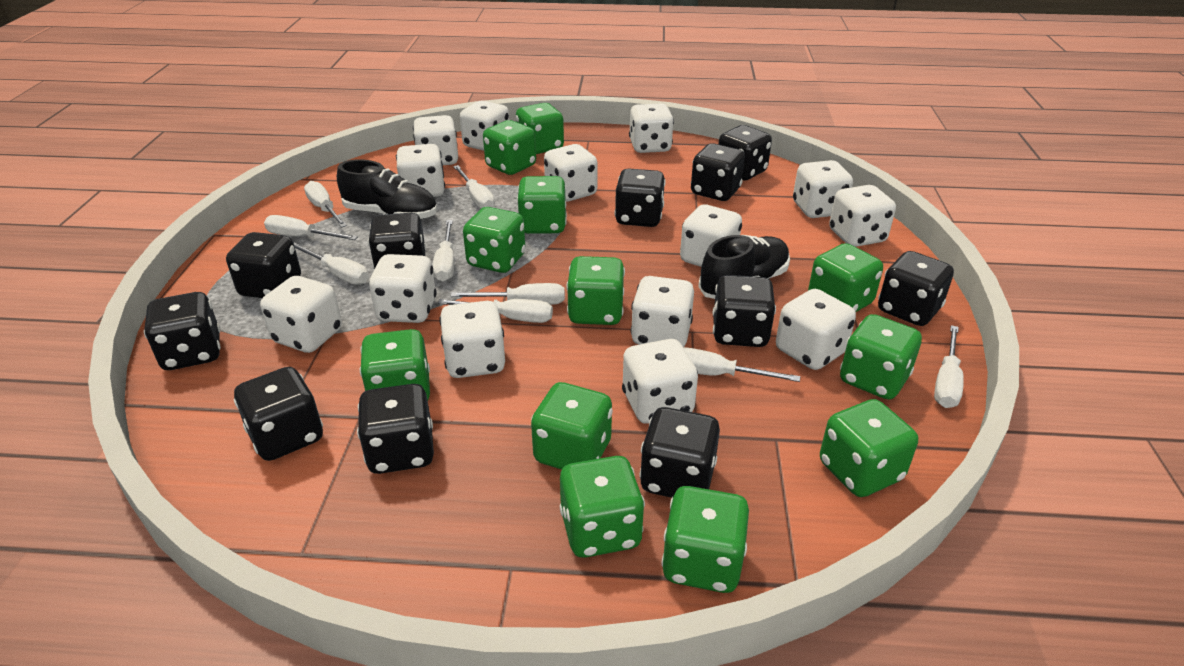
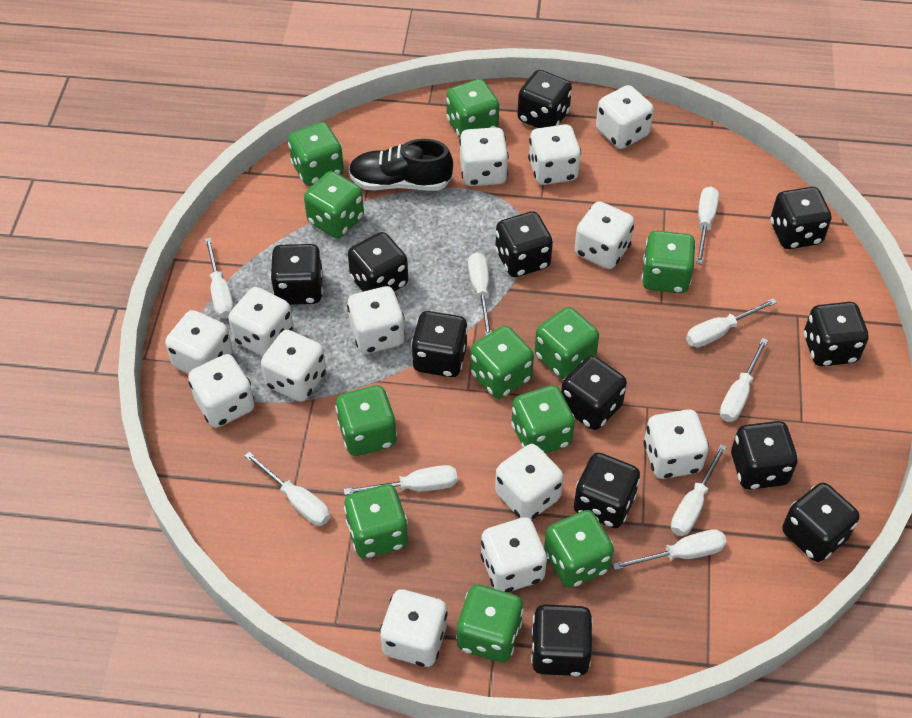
black dice: 11 -> 12
black shoe: 2 -> 1
green dice: 12 -> 11
white dice: 14 -> 13

